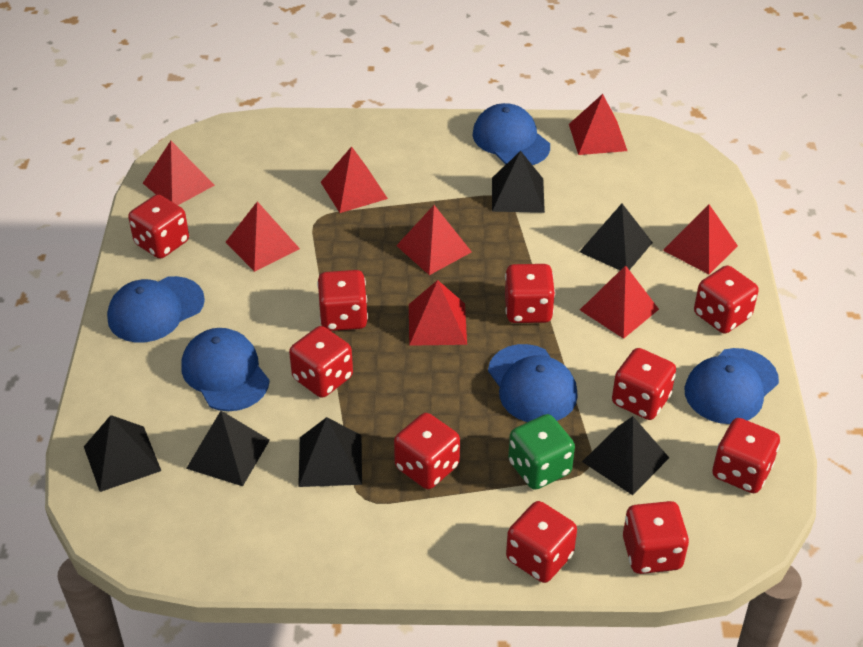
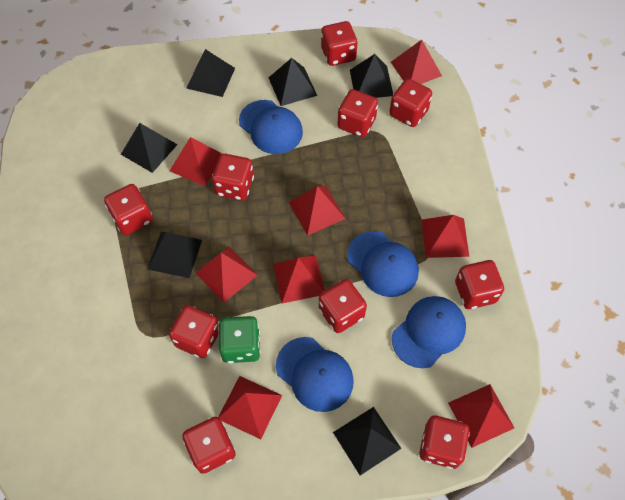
blue cap: 5 -> 4

